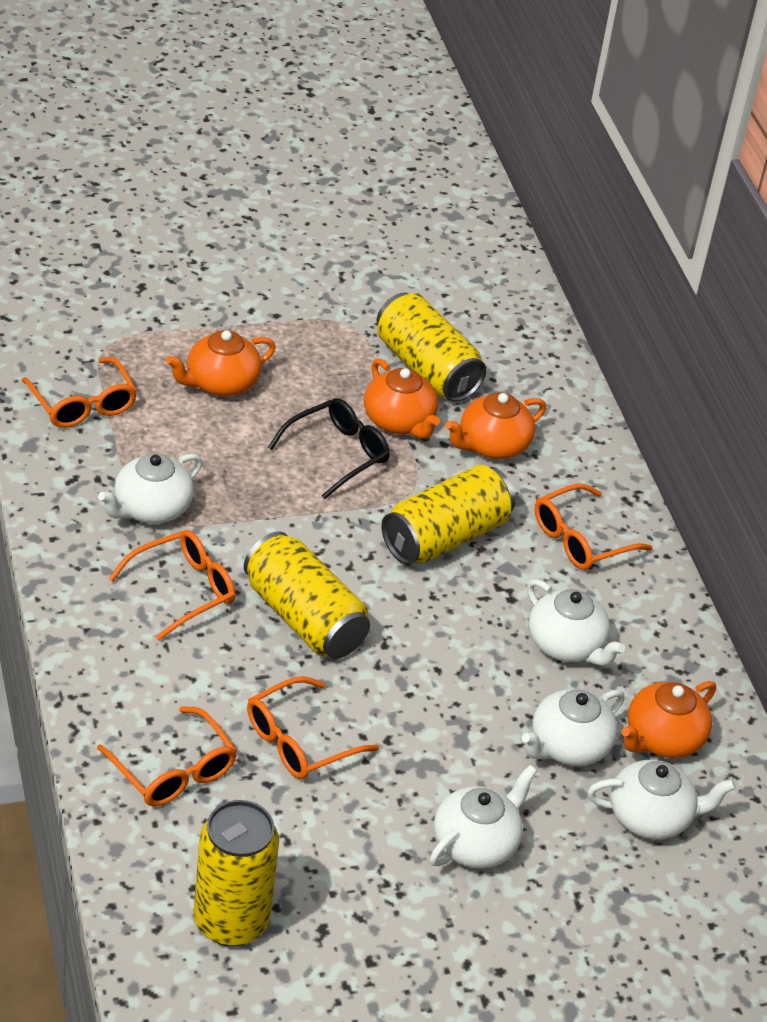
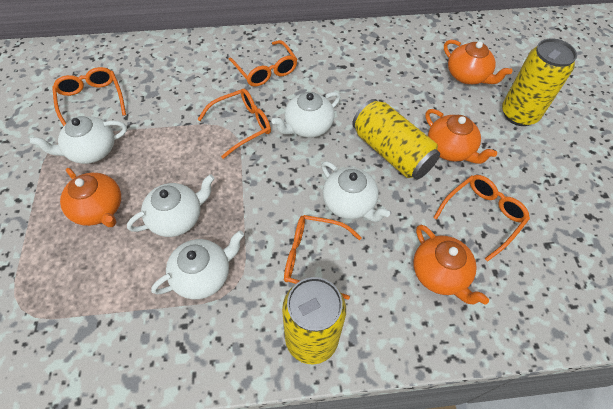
black glasses: 1 -> 0
yellow can: 4 -> 3

